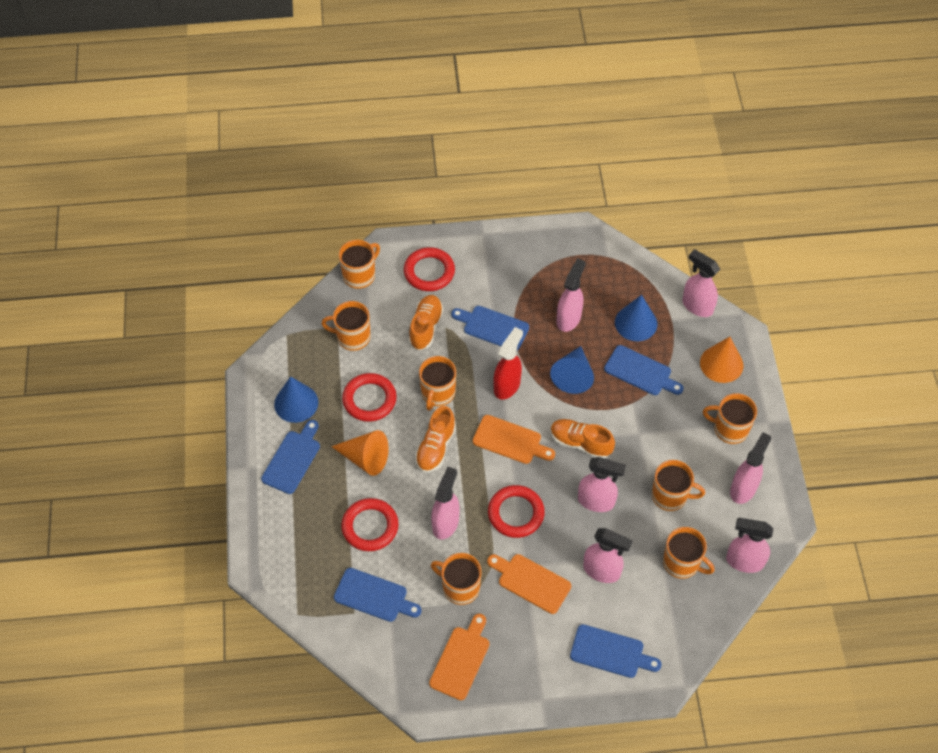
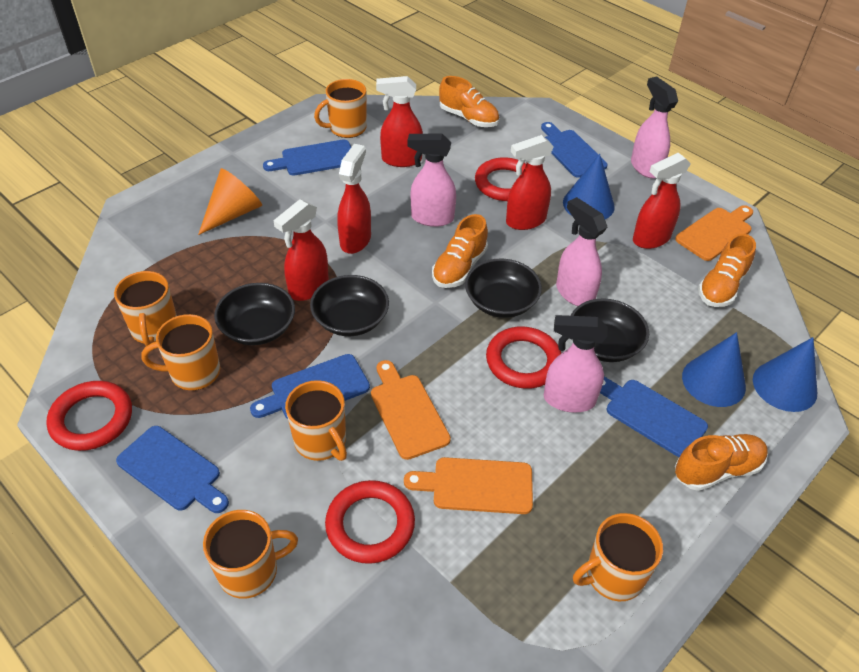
black bowl: 0 -> 4
orange cone: 2 -> 1
orange mug: 7 -> 6
orange shoe: 3 -> 4
pink spray bottle: 7 -> 4
red spray bottle: 1 -> 5

